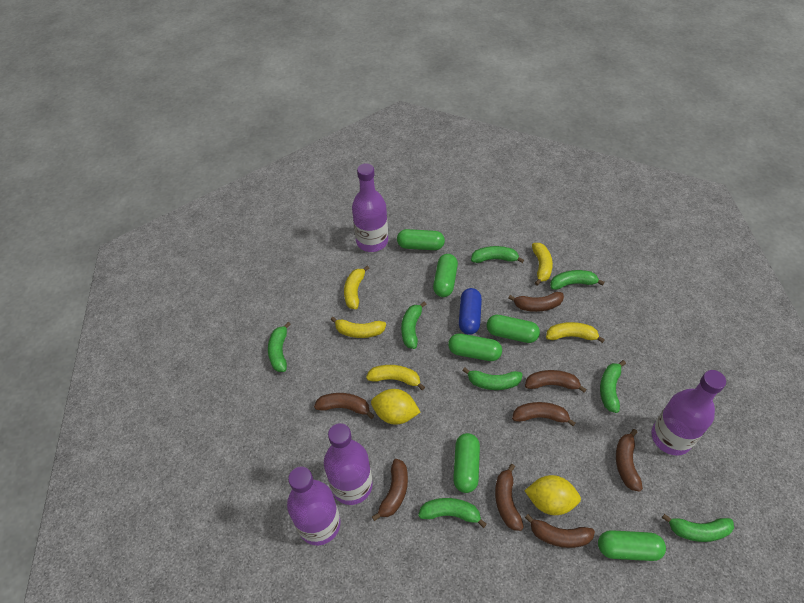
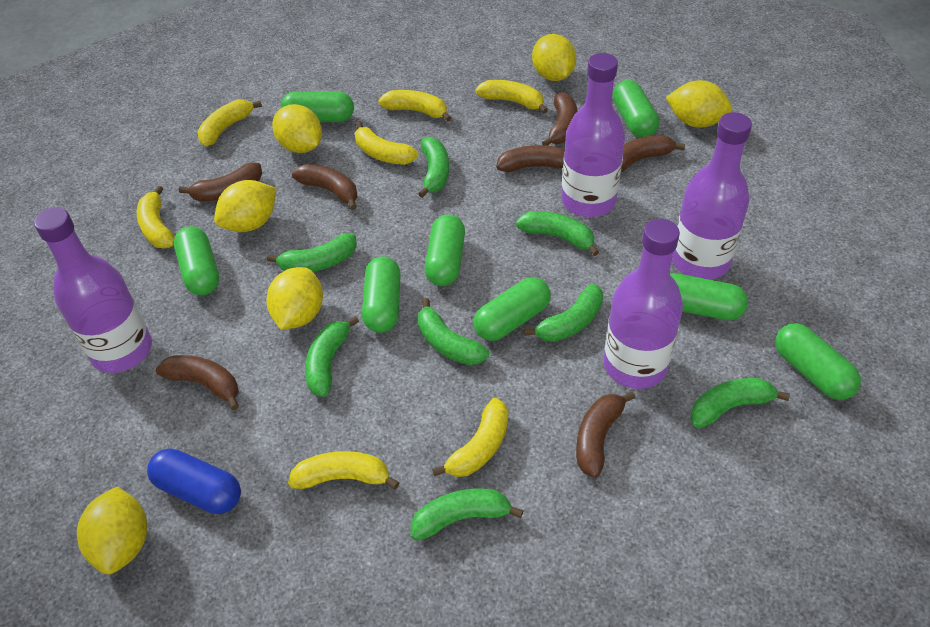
brown banana: 8 -> 7
green capsule: 6 -> 8
yellow banana: 5 -> 7
yellow lemon: 2 -> 6

